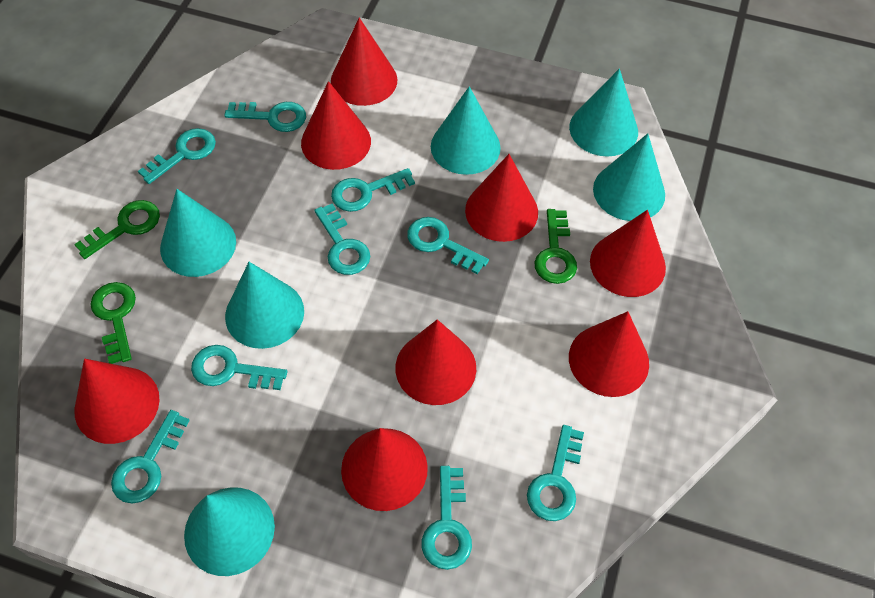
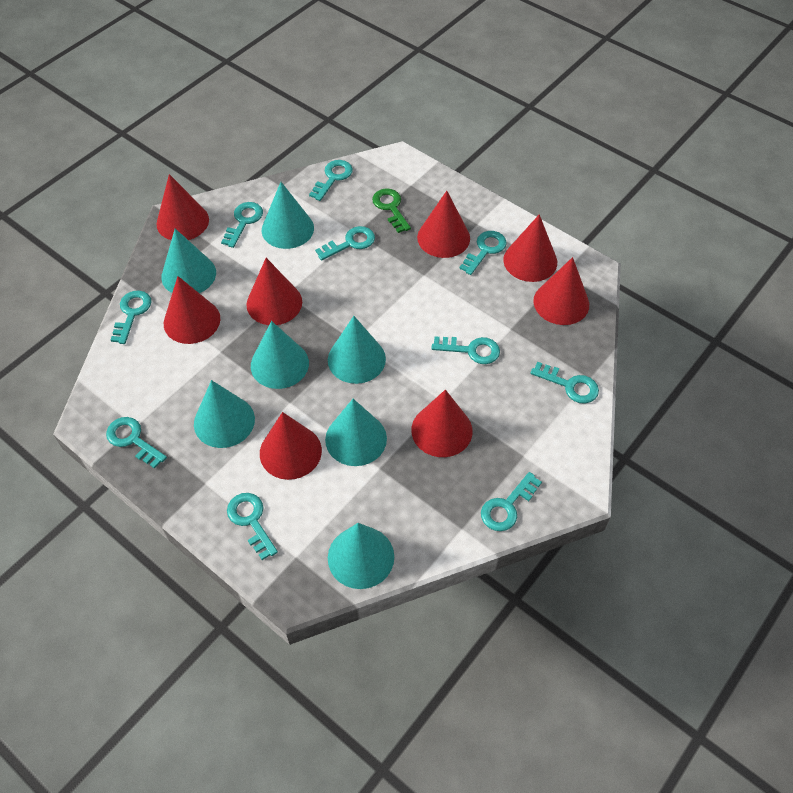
green key: 3 -> 1
turquoise cone: 6 -> 7
turquoise key: 9 -> 10

